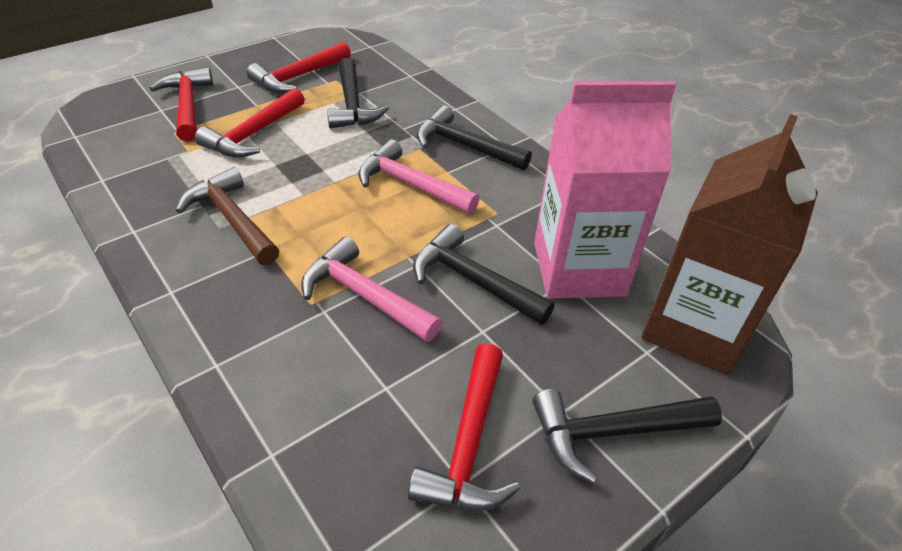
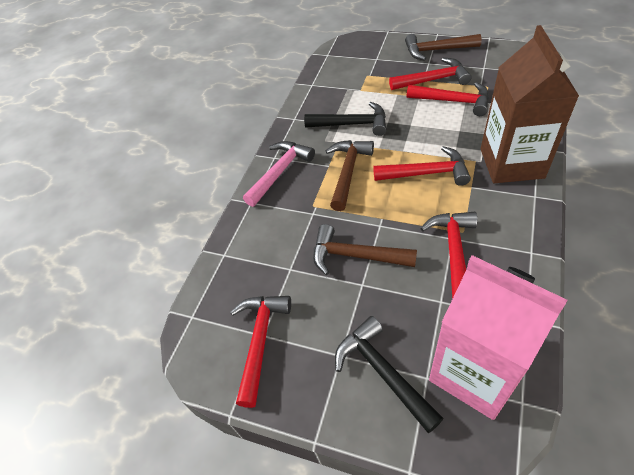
black hammer: 4 -> 2
brown hammer: 1 -> 3
pink hammer: 2 -> 1
red hammer: 4 -> 5

